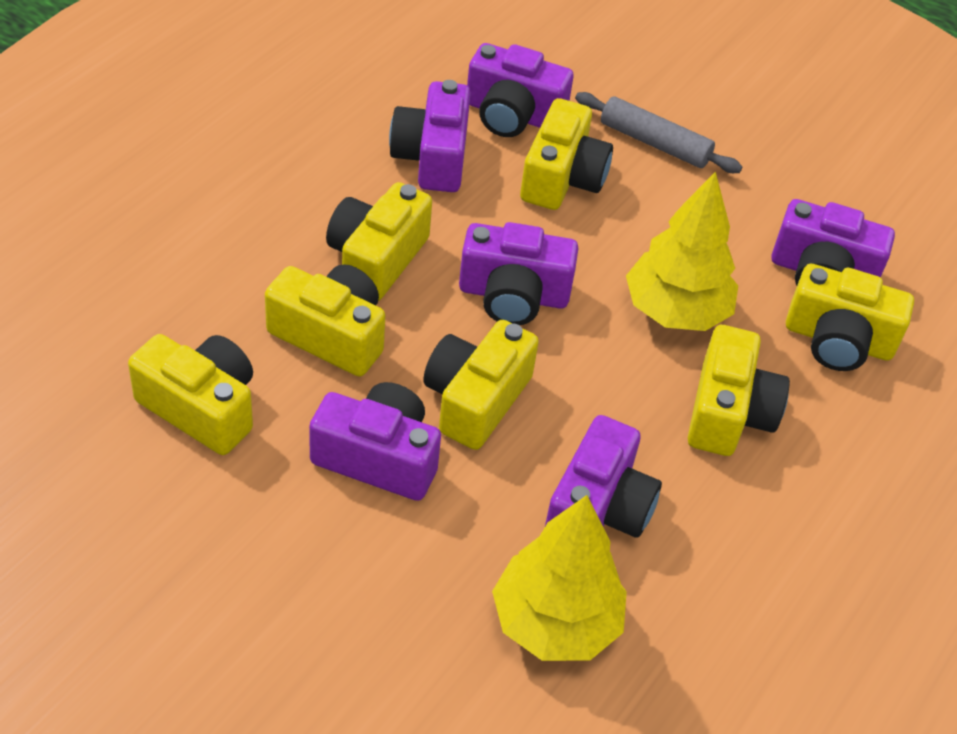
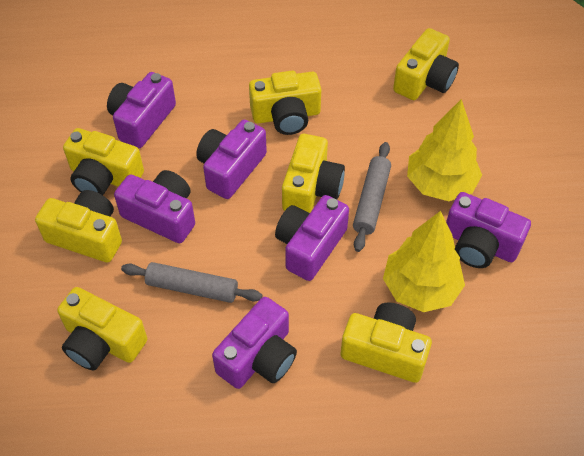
grey rolling pin: 1 -> 2

